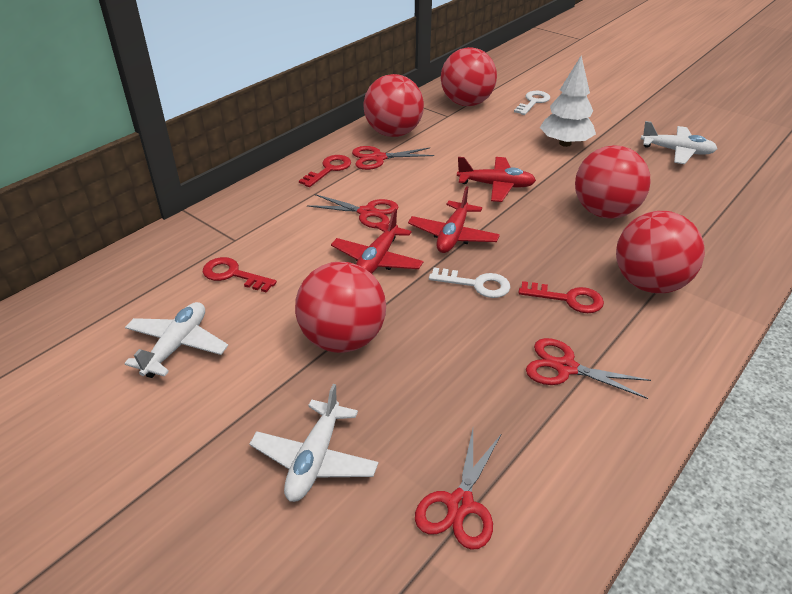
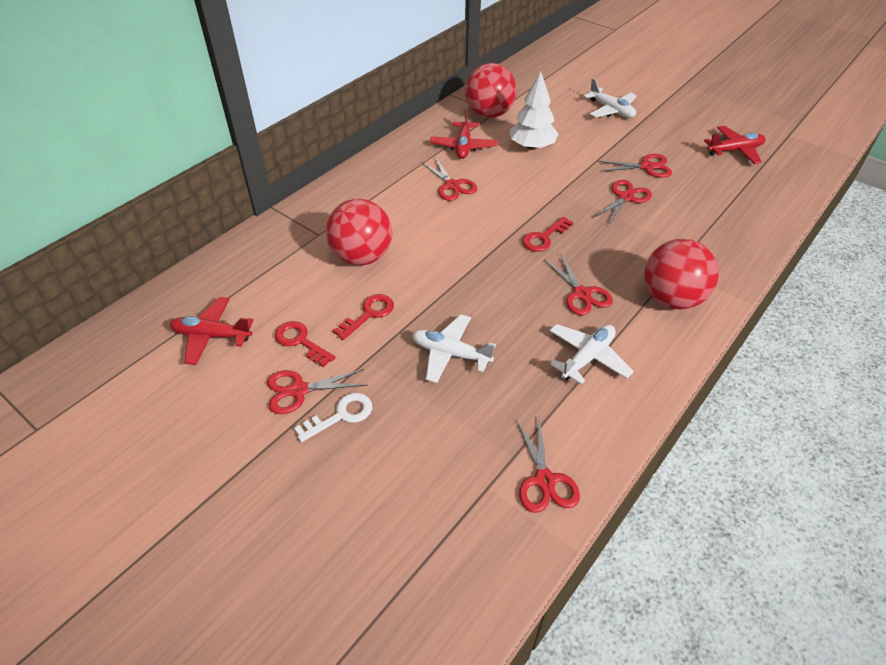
red ball: 5 -> 3
red scissors: 4 -> 6
white key: 2 -> 1

